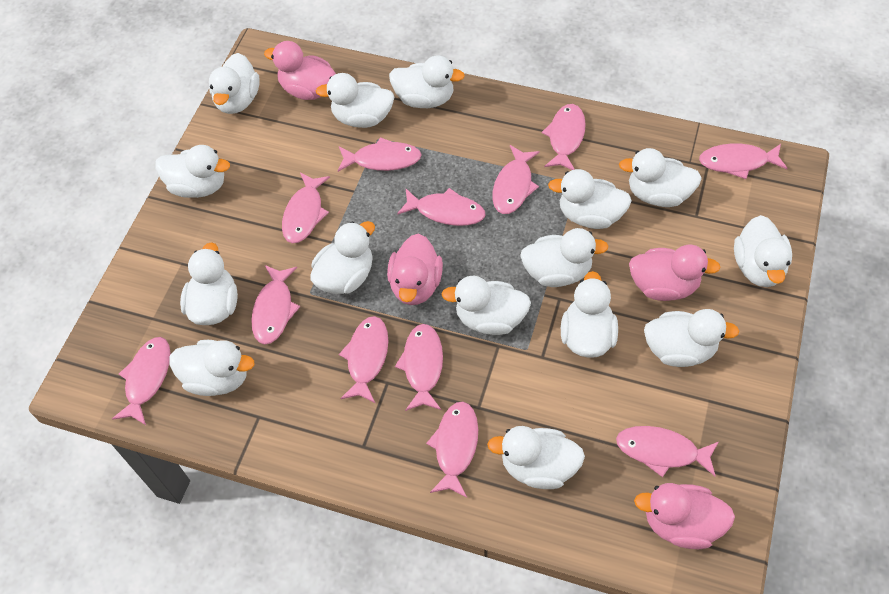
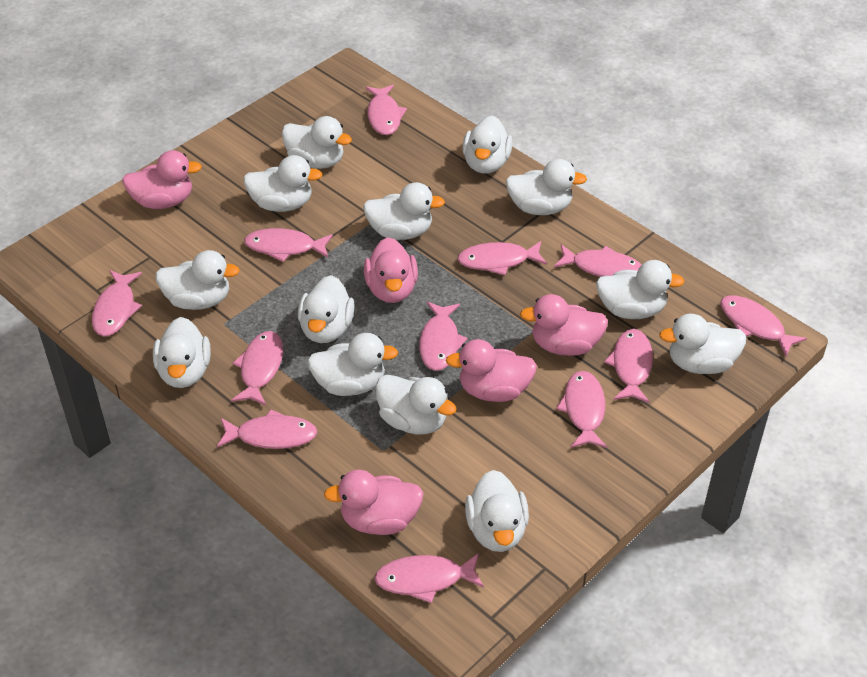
pink duck: 4 -> 5
white duck: 15 -> 13

